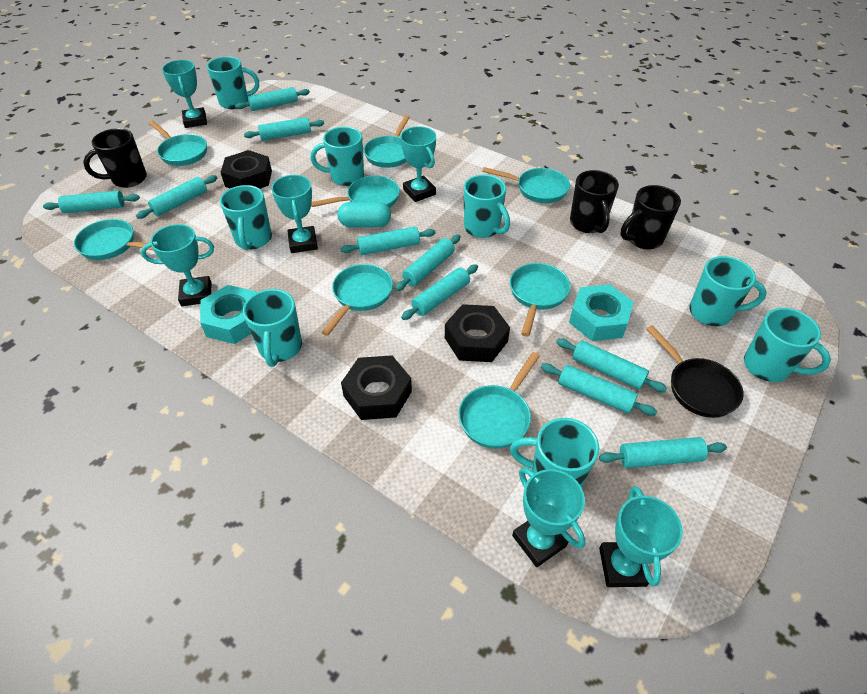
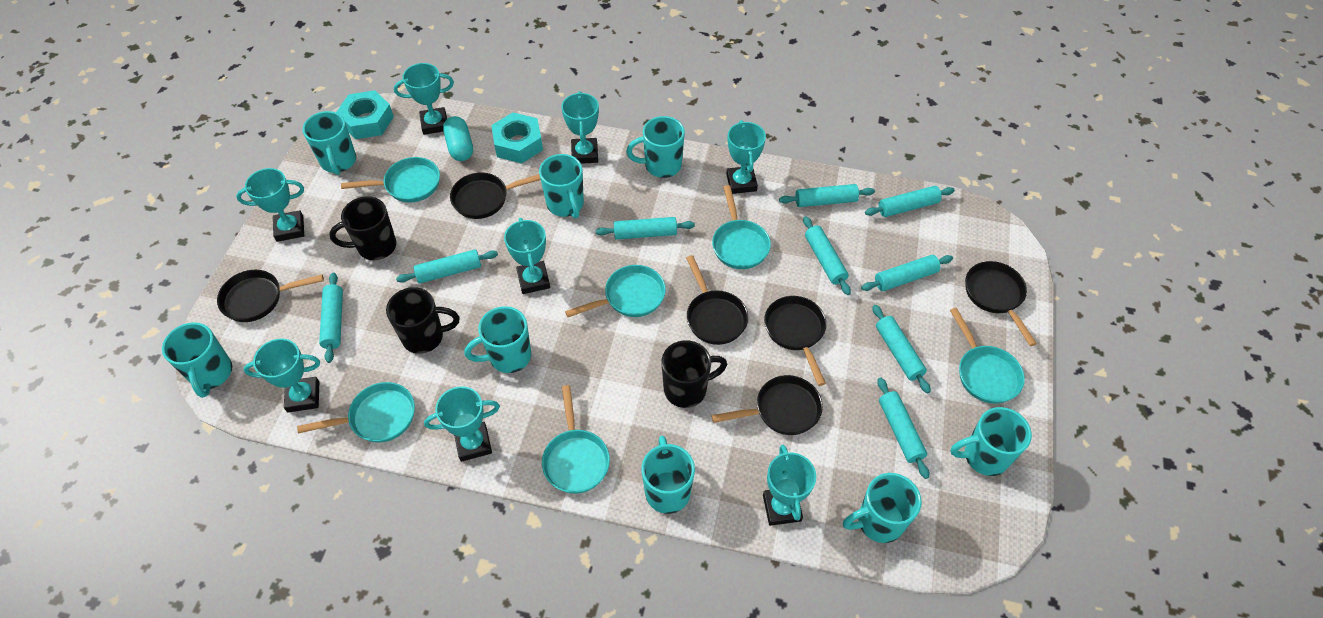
black nut: 3 -> 0
black pan: 1 -> 6
turquoise pan: 8 -> 6
turquoise rolling pin: 10 -> 9
turquoise trophy: 6 -> 8

